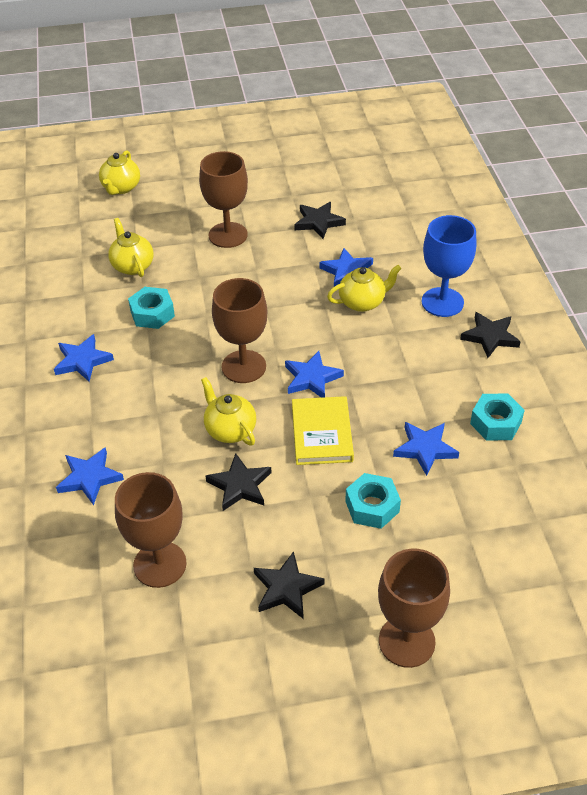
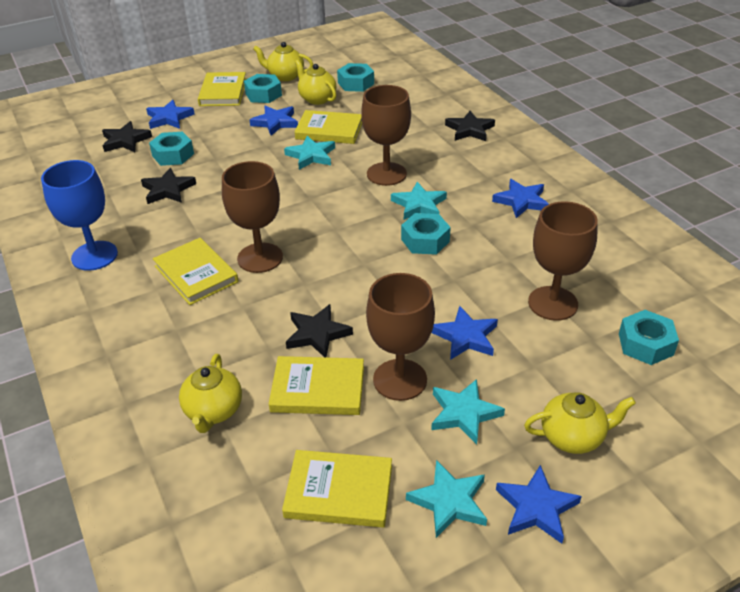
turquoise nut: 3 -> 5
turquoise star: 0 -> 4
yellow book: 1 -> 5

